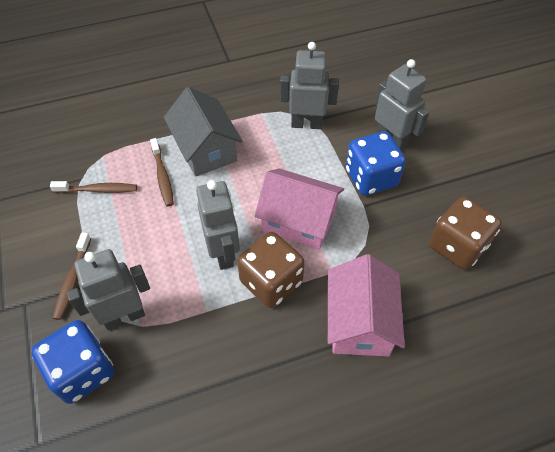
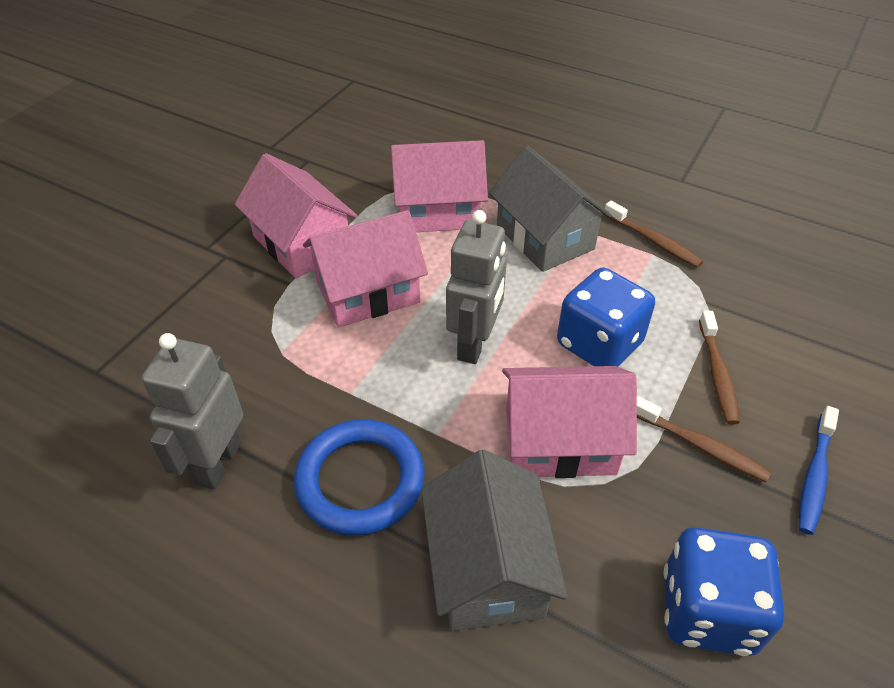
blue ring: 0 -> 1
blue toothbrush: 0 -> 1
brown dice: 2 -> 0
grey house: 1 -> 2
grey robot: 4 -> 2
pink house: 2 -> 4

